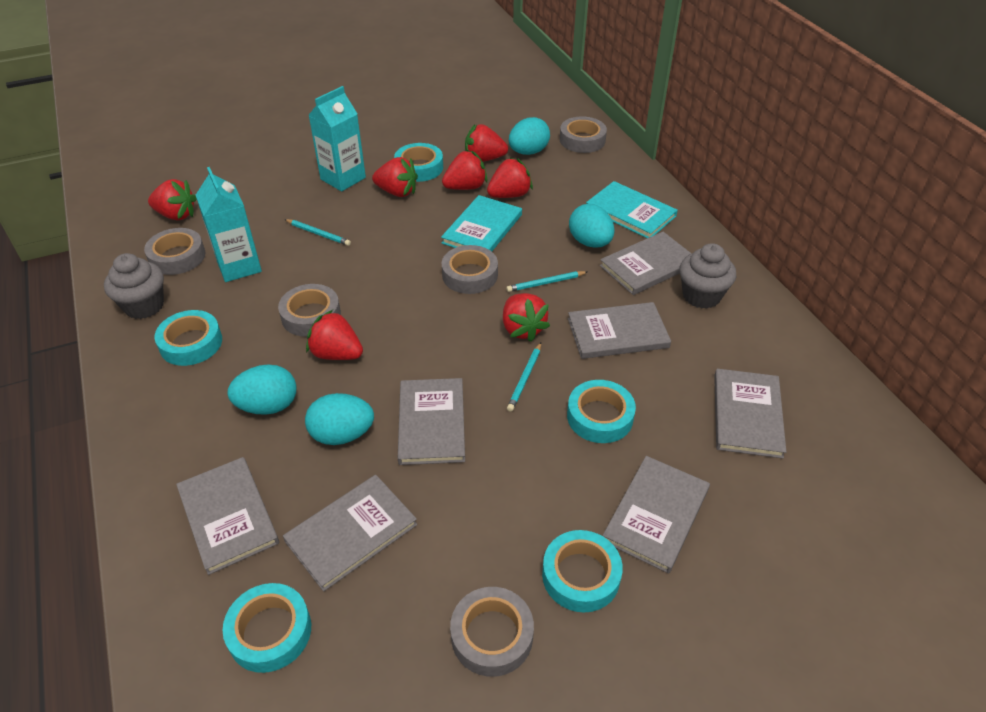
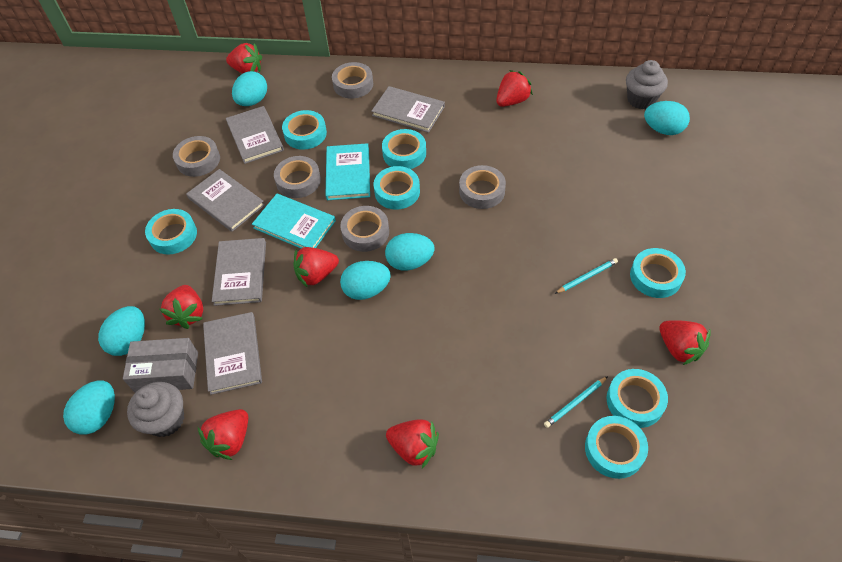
grey book: 7 -> 5
grey box: 0 -> 1
turquoise carton: 2 -> 0
turquoise egg: 4 -> 6
turquoise pencil: 3 -> 2
turquoise tape: 5 -> 7

